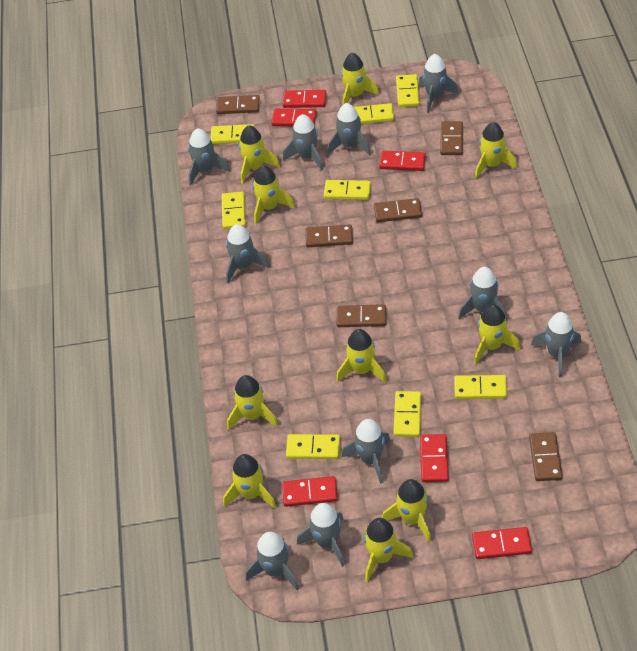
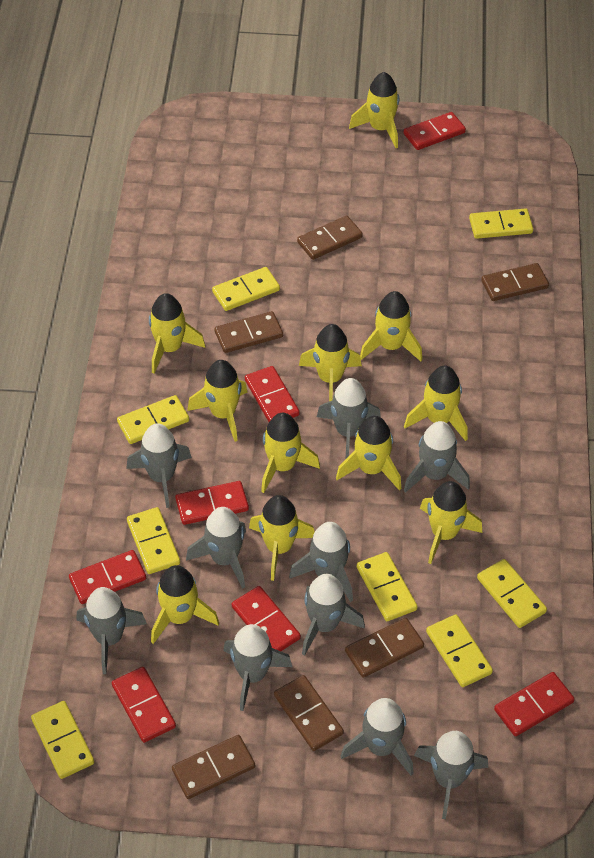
red domino: 6 -> 7
yellow rocket: 10 -> 11

